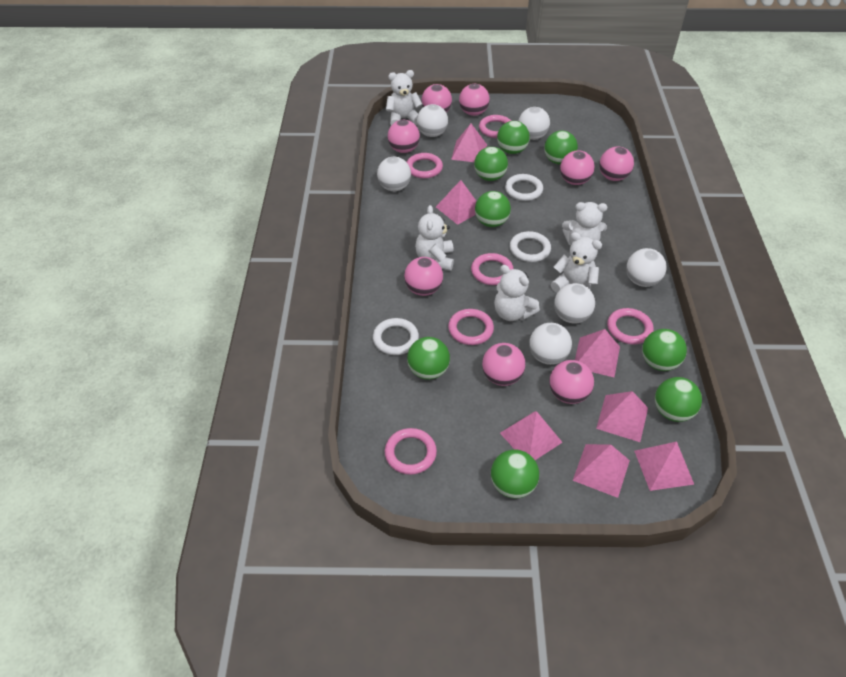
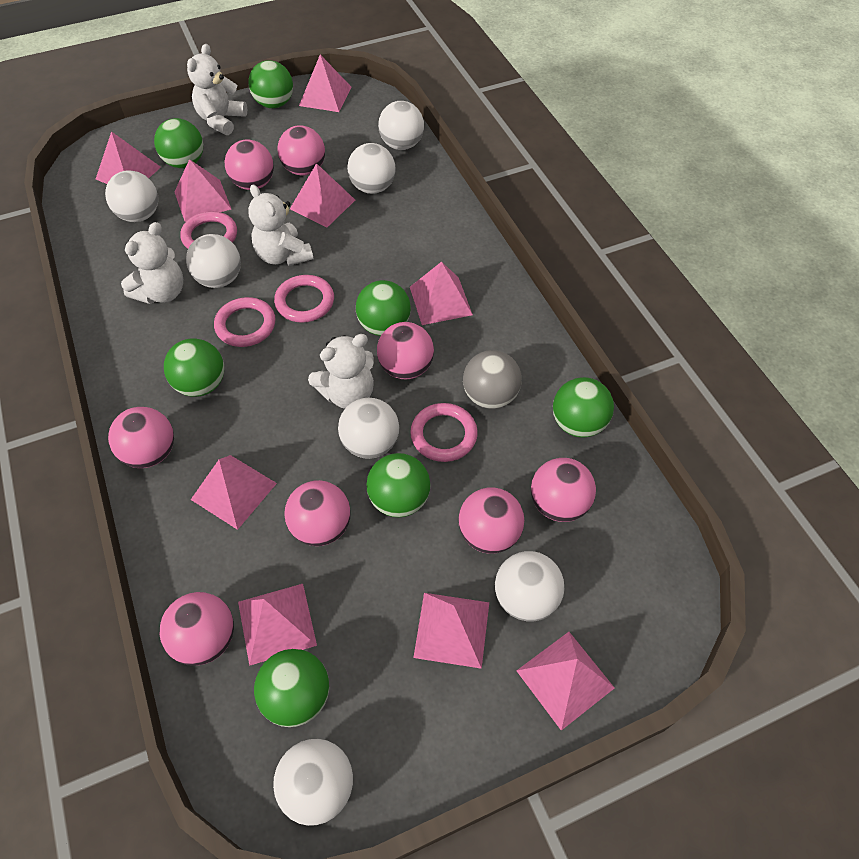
green ball: 8 -> 7
grey ball: 0 -> 1
pink pyramid: 7 -> 9
pink ring: 6 -> 4
white ball: 6 -> 7
white ring: 3 -> 0
white teddy bear: 5 -> 4

